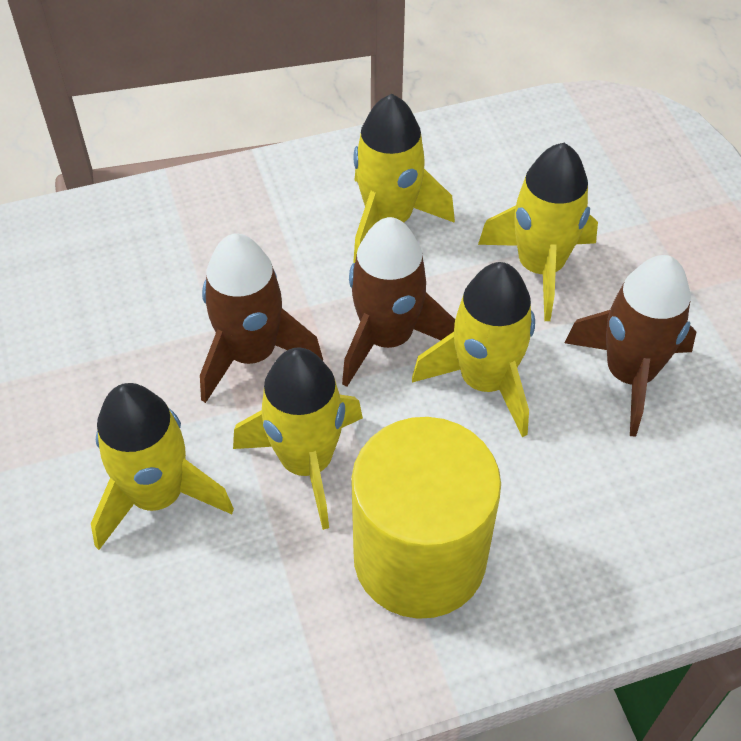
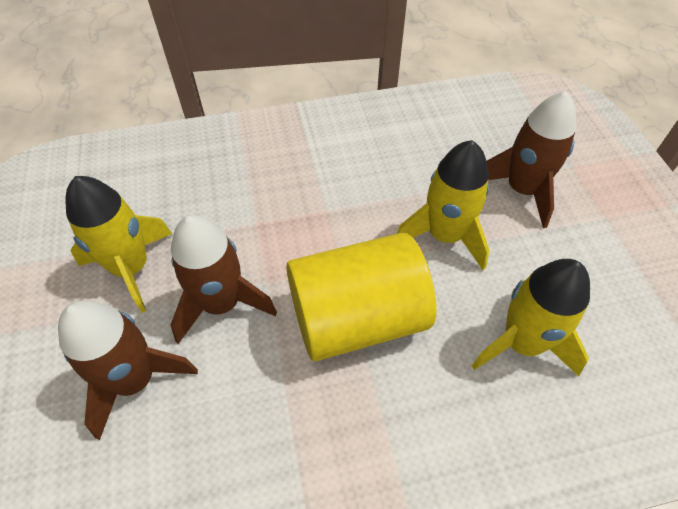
yellow rocket: 5 -> 3

